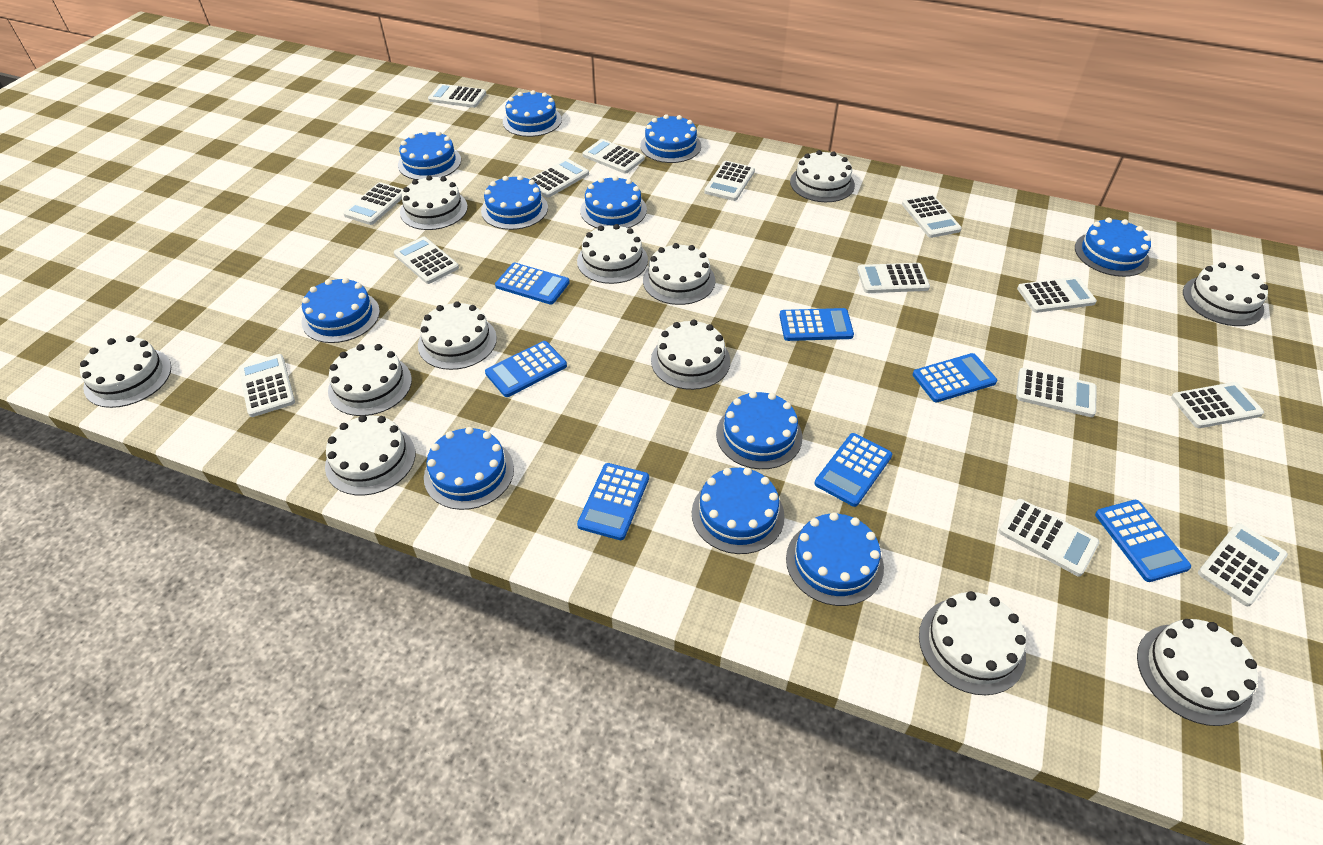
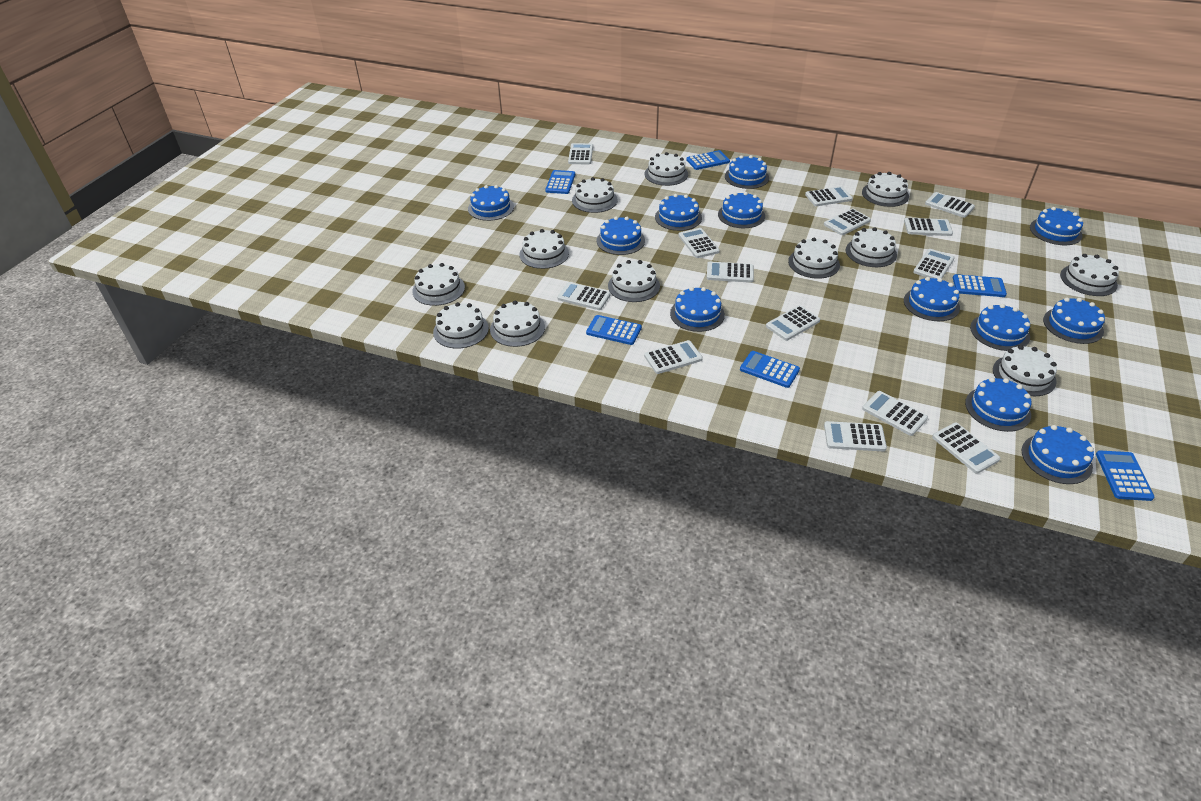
blue cake: 11 -> 12
blue calculator: 7 -> 6

